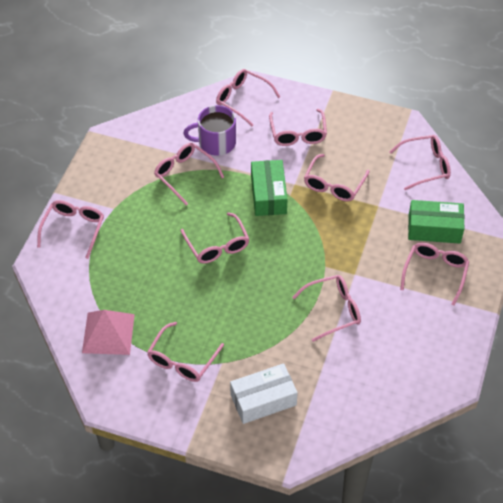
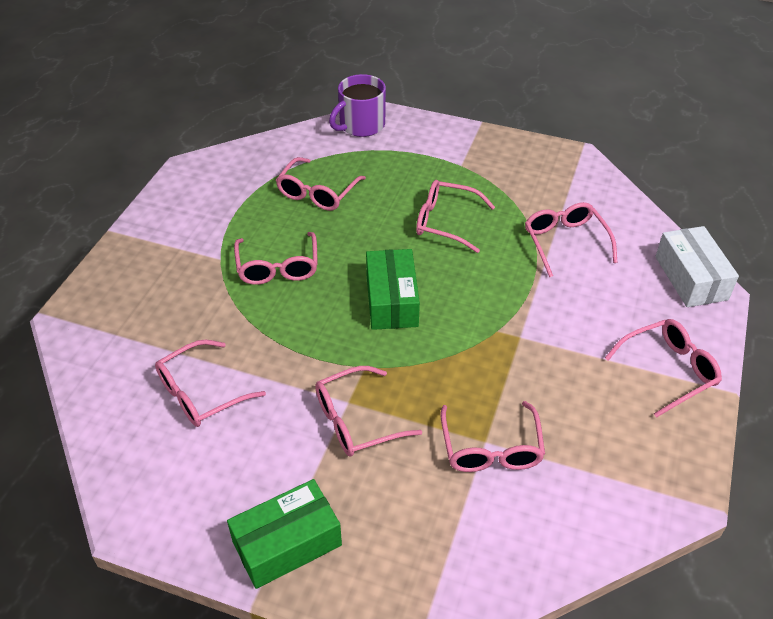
pink glasses: 10 -> 8
pink pyramid: 1 -> 0

